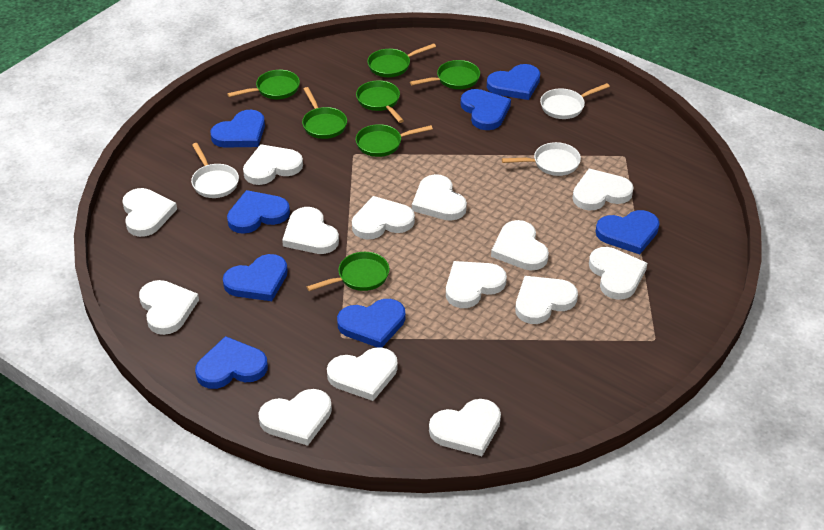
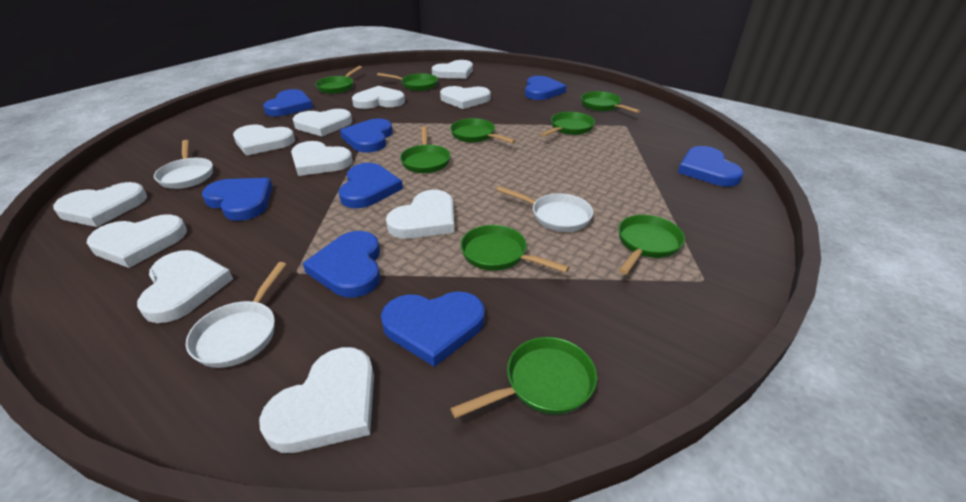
green pan: 7 -> 9
white heart: 14 -> 11

